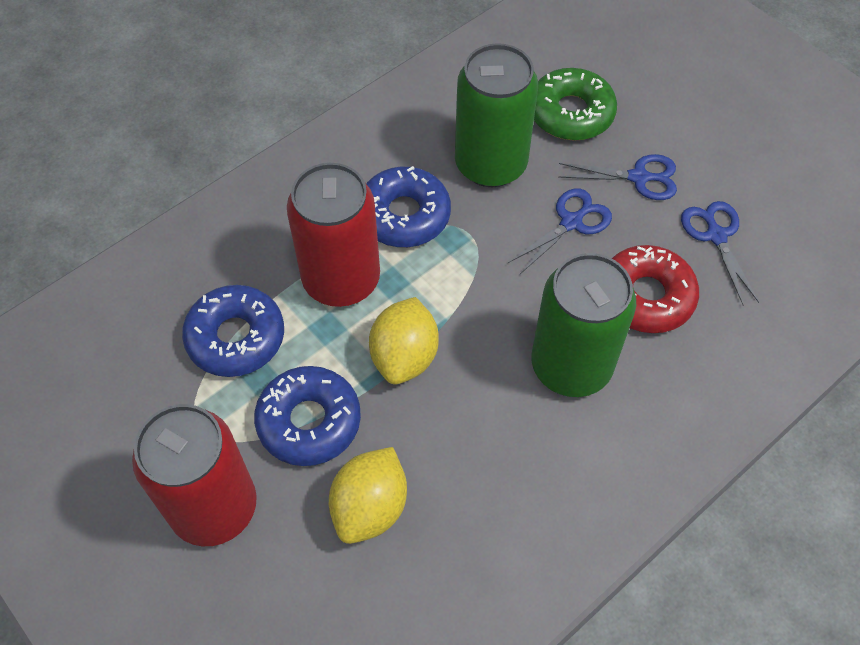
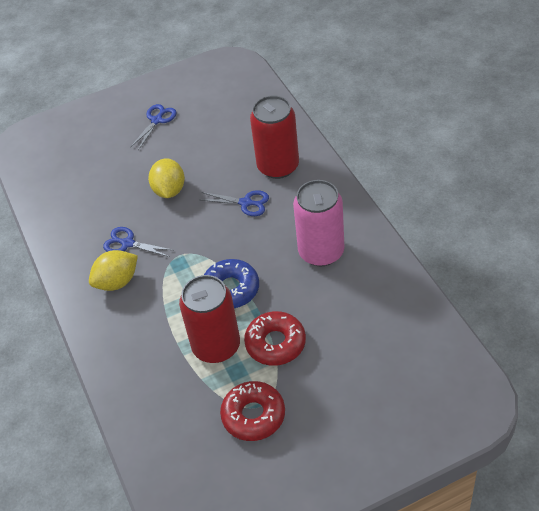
blue donut: 3 -> 1
green can: 2 -> 0
green donut: 1 -> 0
pink can: 0 -> 1
red donut: 1 -> 2

